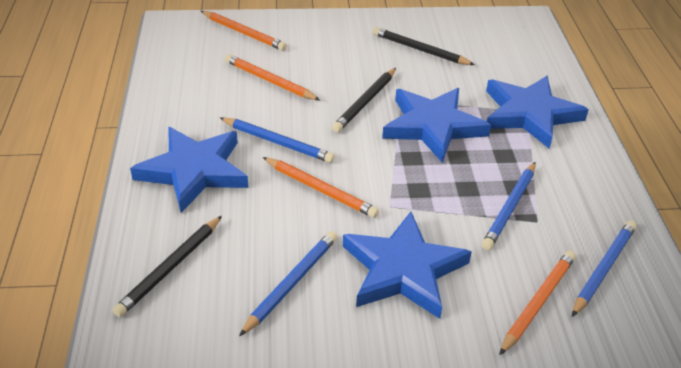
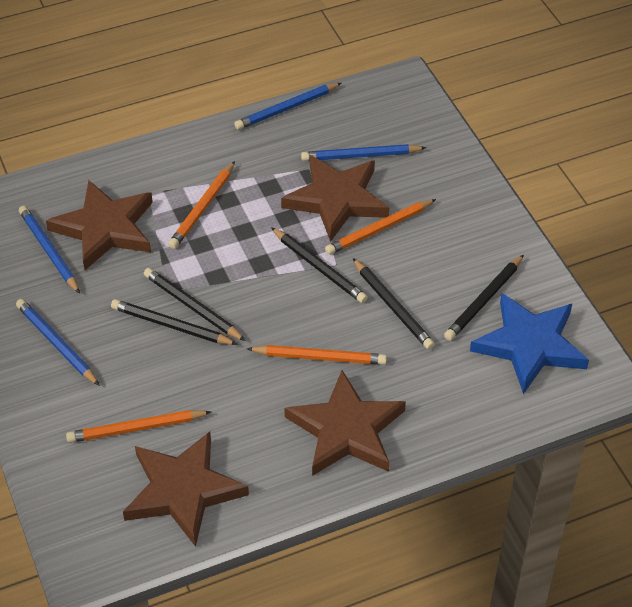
black pencil: 3 -> 5
blue star: 4 -> 1
brown star: 0 -> 4

